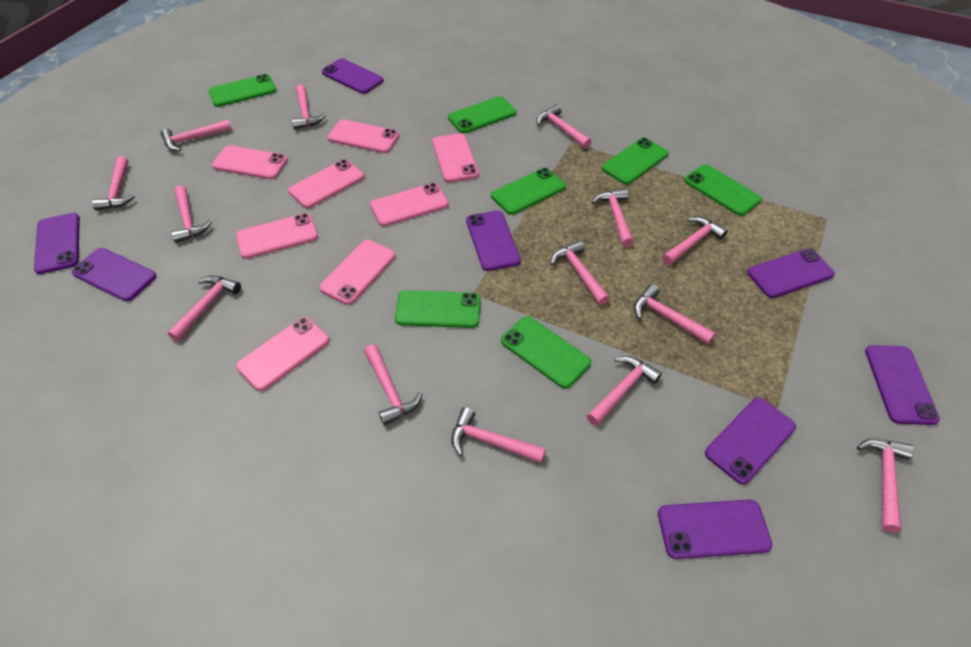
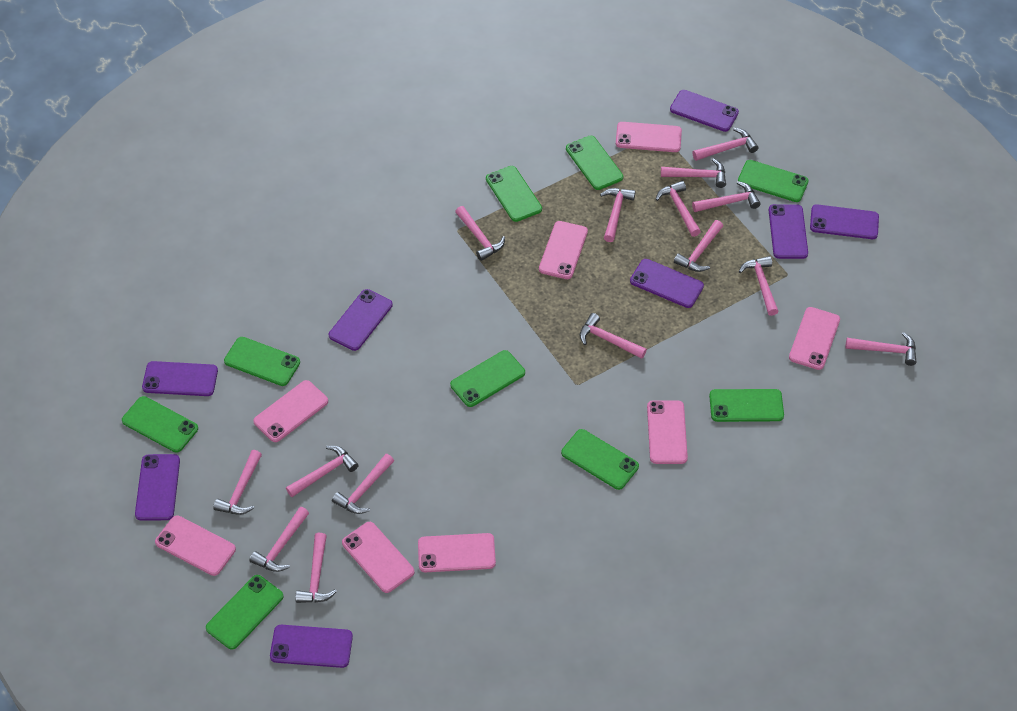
green phone: 7 -> 9
pink hammer: 14 -> 15

